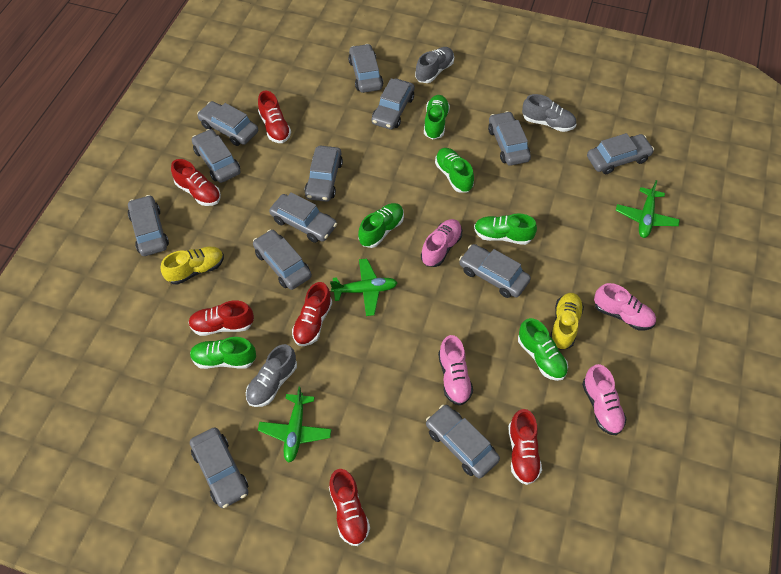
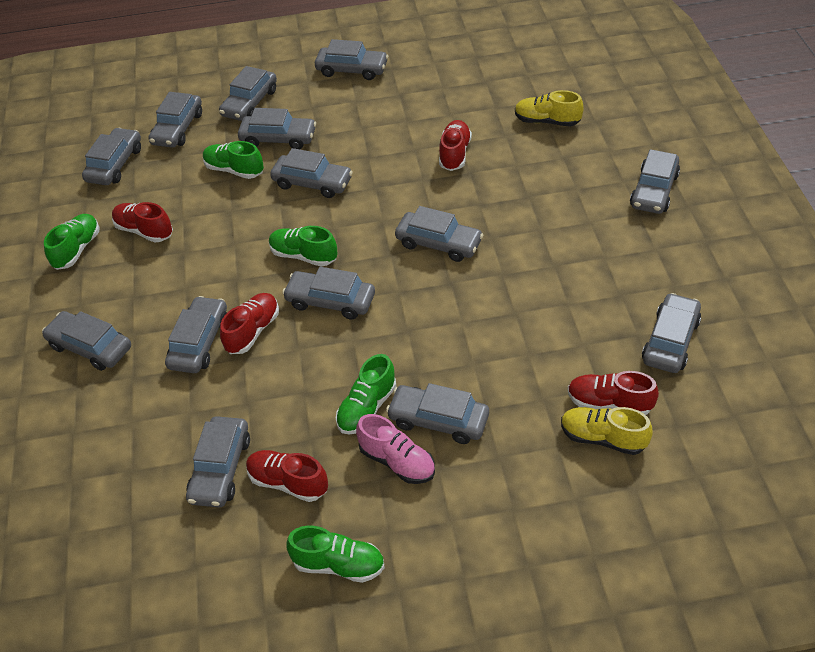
green plane: 3 -> 0
green shoe: 6 -> 5
grey car: 13 -> 14
grey shoe: 3 -> 0
pink shoe: 4 -> 1
red shoe: 6 -> 5

